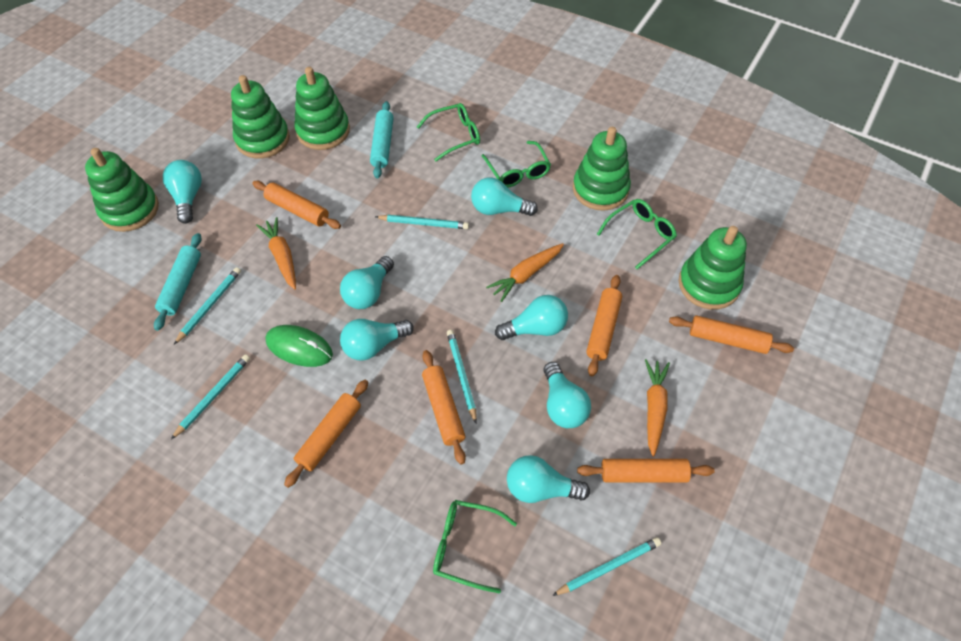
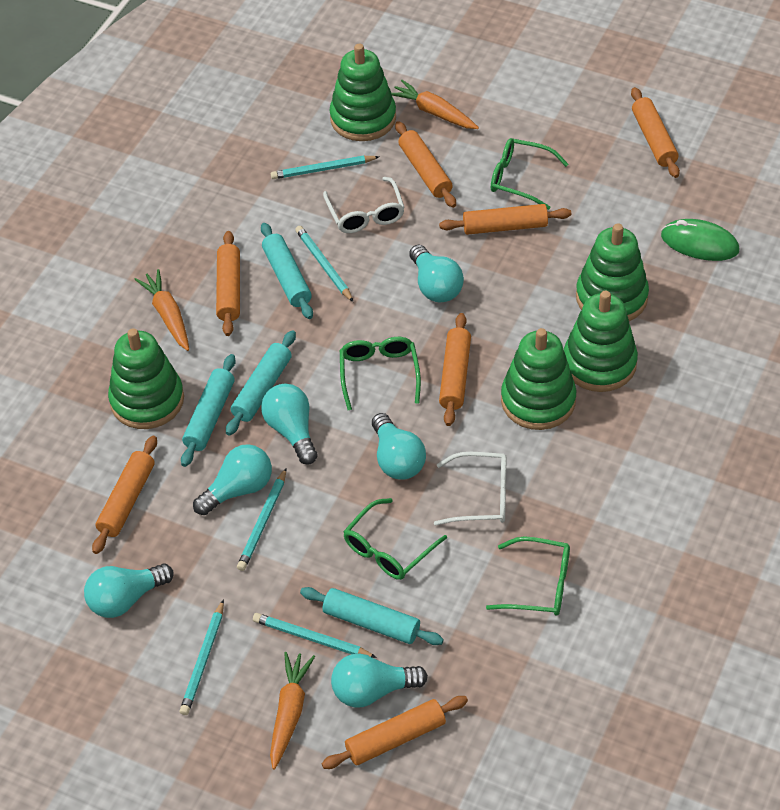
orange rolling pin: 6 -> 7
turquoise light bulb: 7 -> 6
turquoise rolling pin: 2 -> 4
white glasses: 0 -> 2

